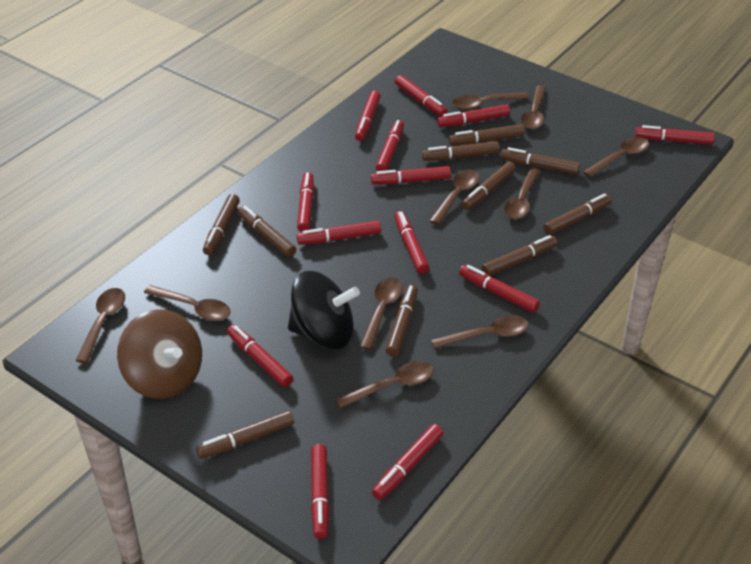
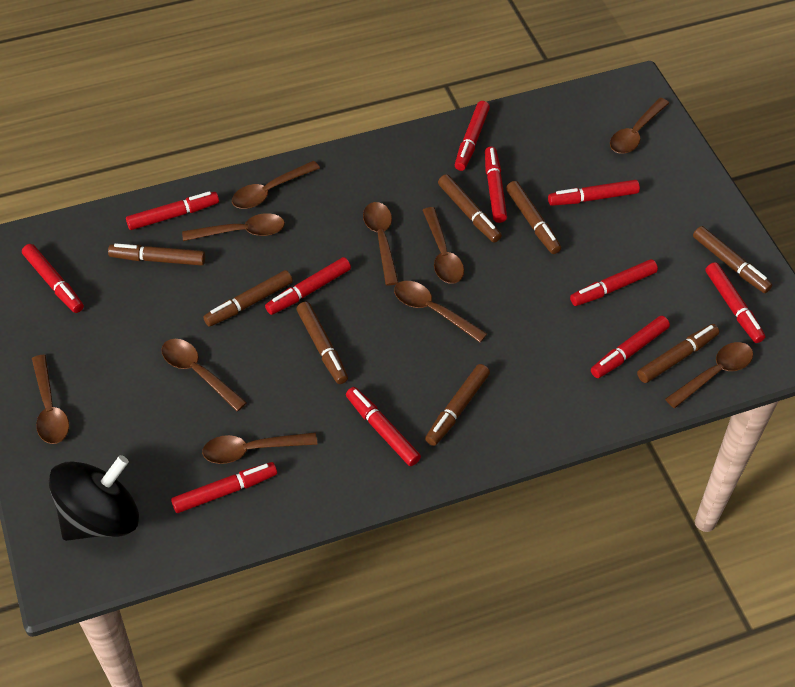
brown marker: 10 -> 8
brown spinning top: 1 -> 0
red marker: 13 -> 11

